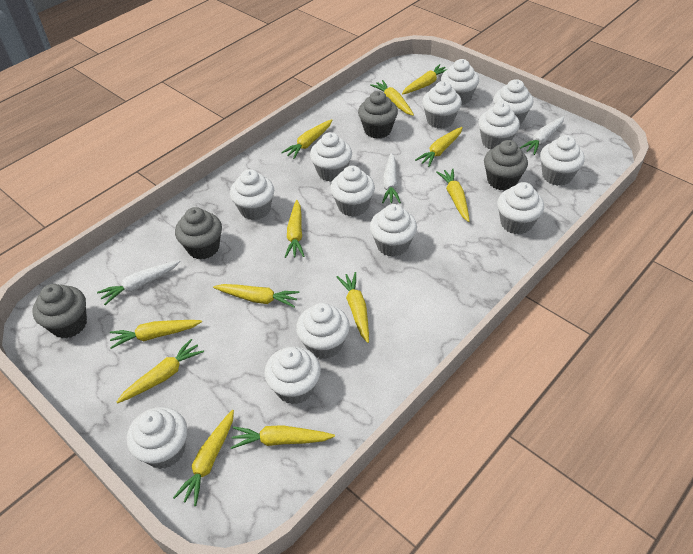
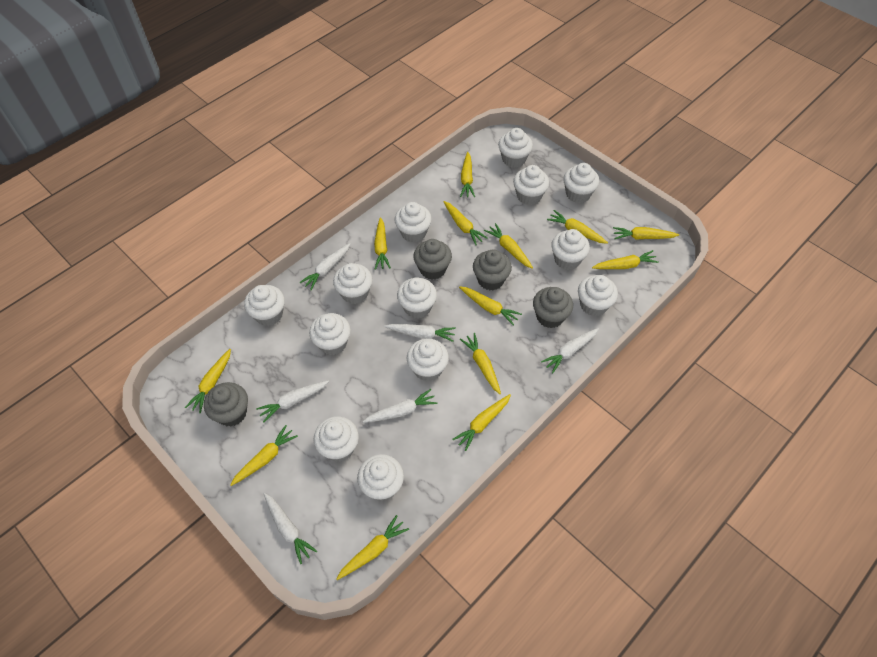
white carrot: 3 -> 6
yellow carrot: 12 -> 13

